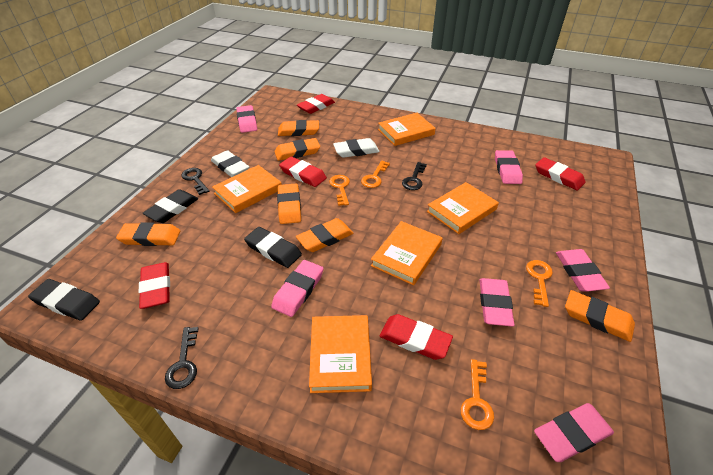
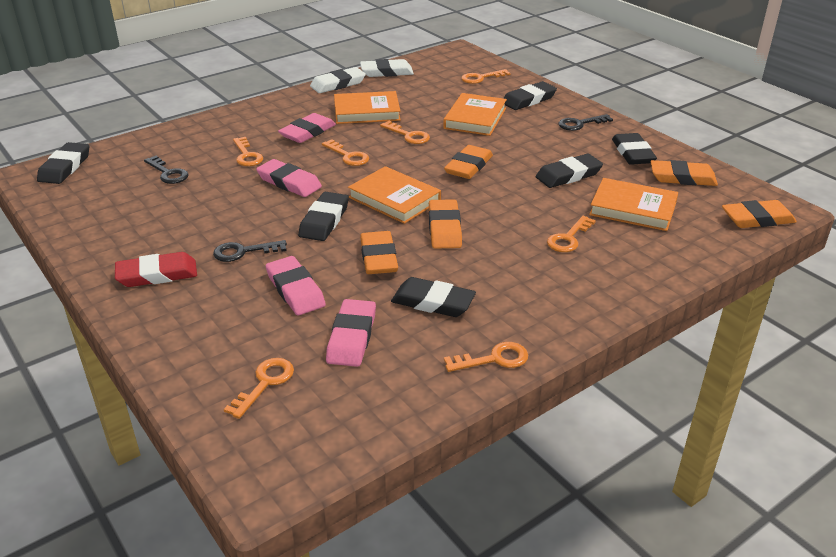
black eraser: 3 -> 6
orange book: 5 -> 4
orange eraser: 6 -> 5
orange key: 4 -> 7
pink eraser: 6 -> 4
red eraser: 5 -> 1

